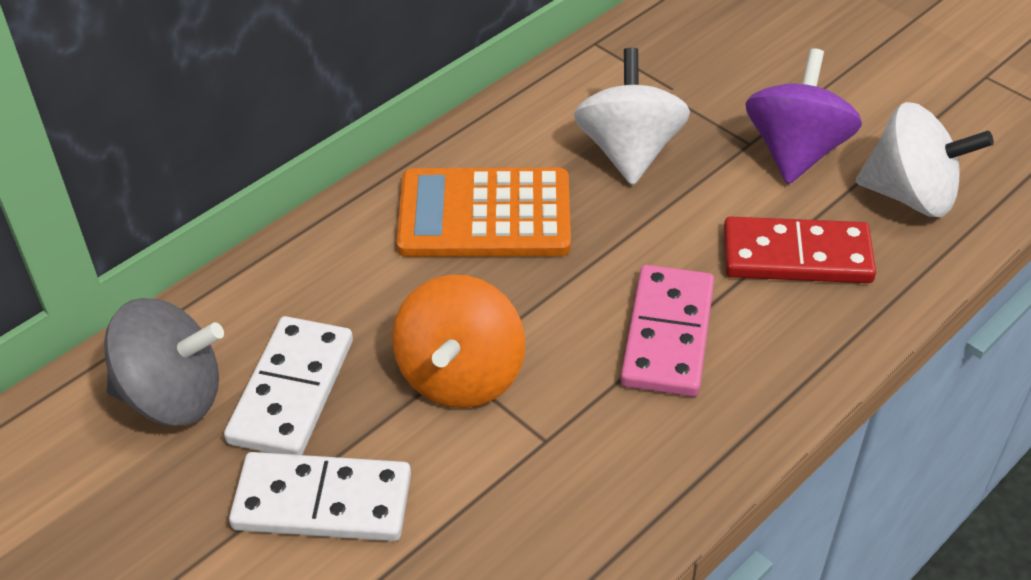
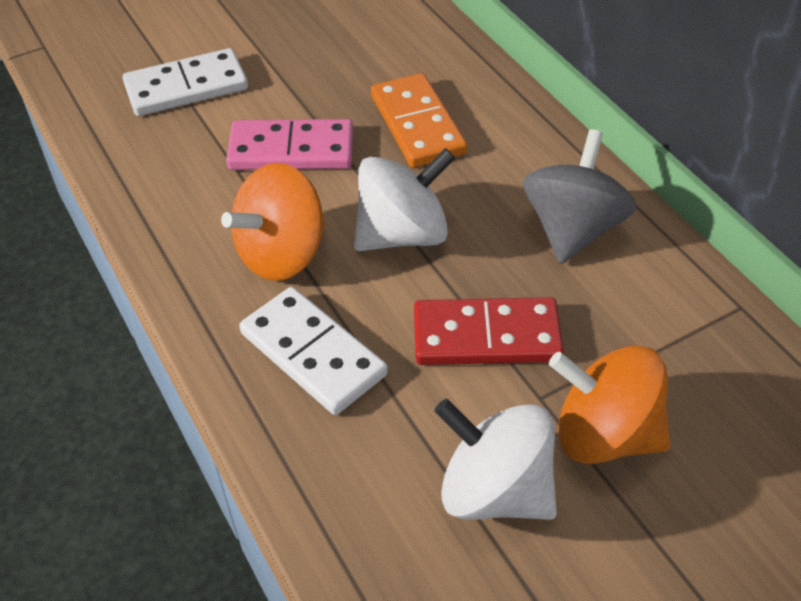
orange calculator: 1 -> 0
orange domino: 0 -> 1
orange spinning top: 1 -> 2
purple spinning top: 1 -> 0

